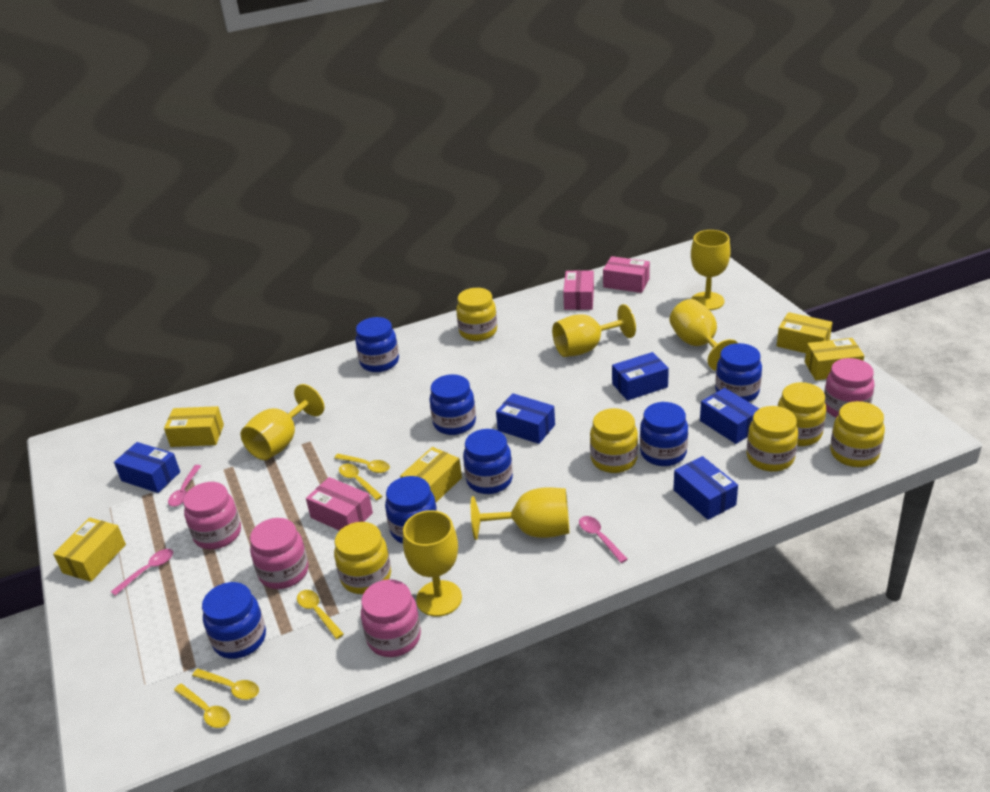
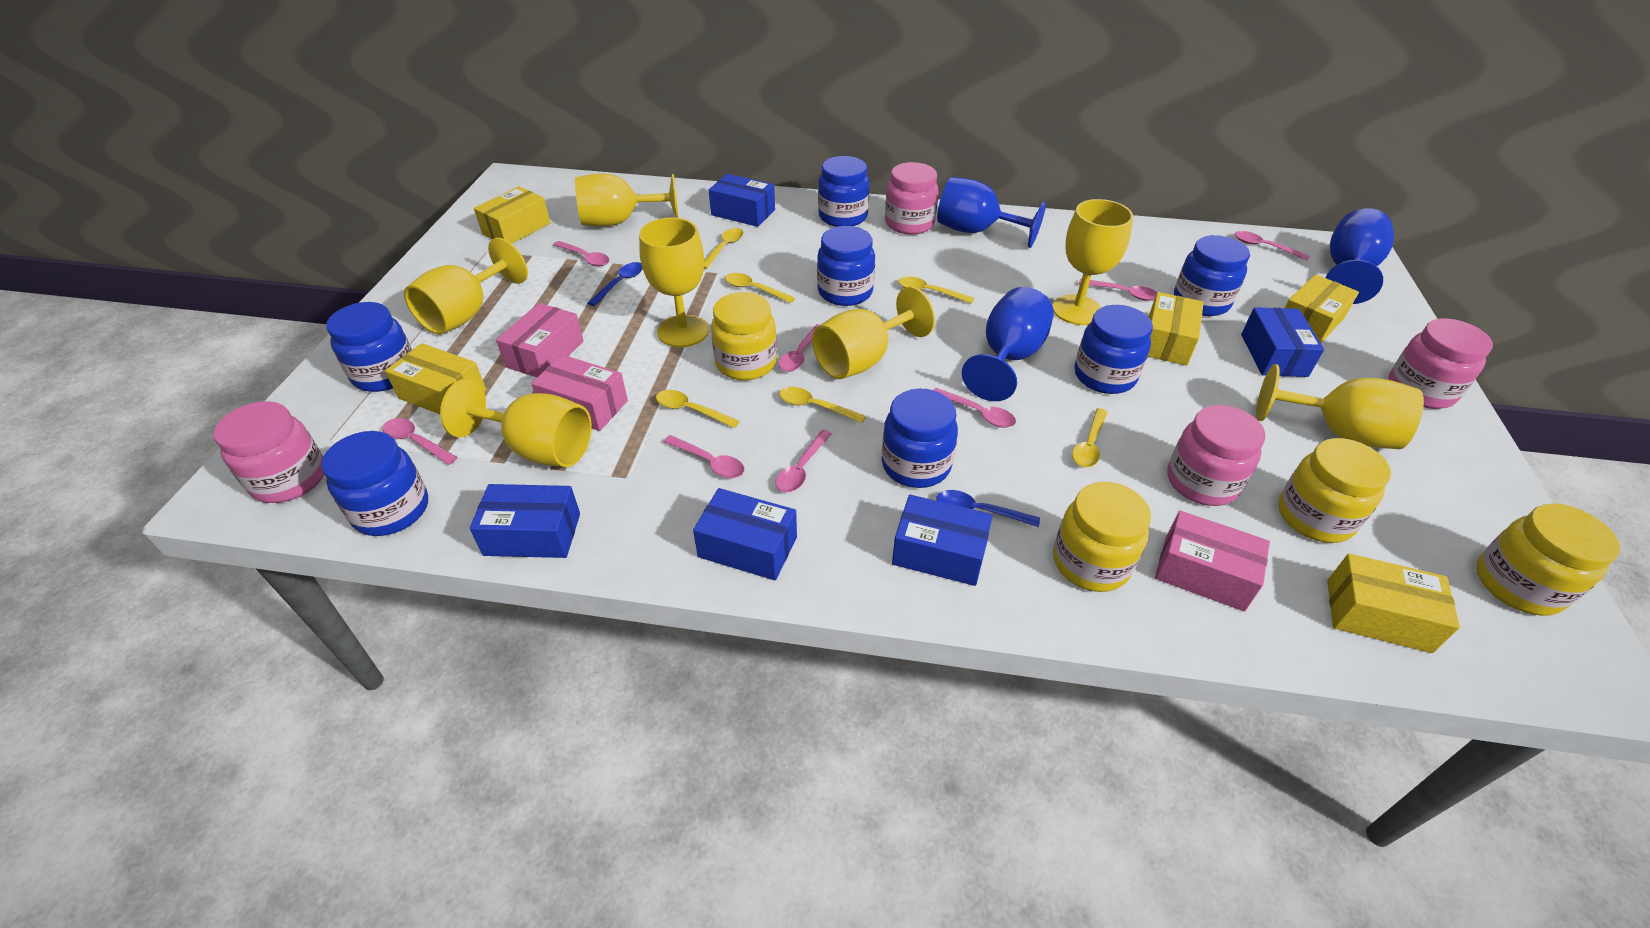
blue goblet: 0 -> 3
blue spoon: 0 -> 2
pink spoon: 3 -> 8
yellow goblet: 6 -> 7
yellow jar: 6 -> 4
yellow spoon: 5 -> 6

